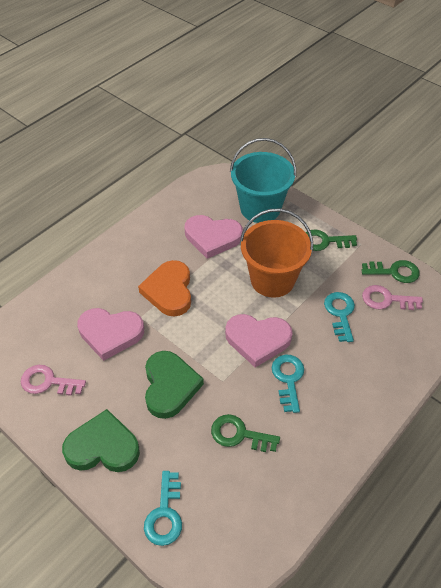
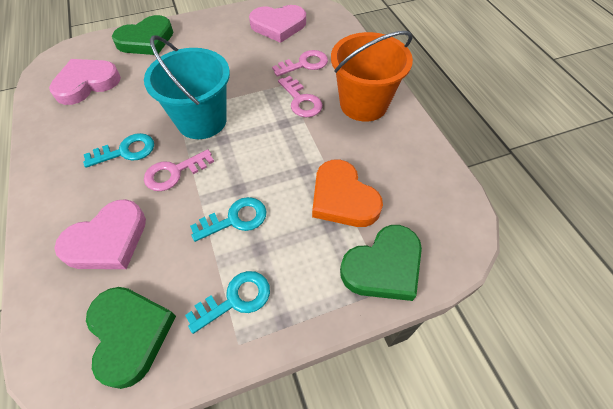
green heart: 2 -> 3
green key: 3 -> 0
pink key: 2 -> 3

